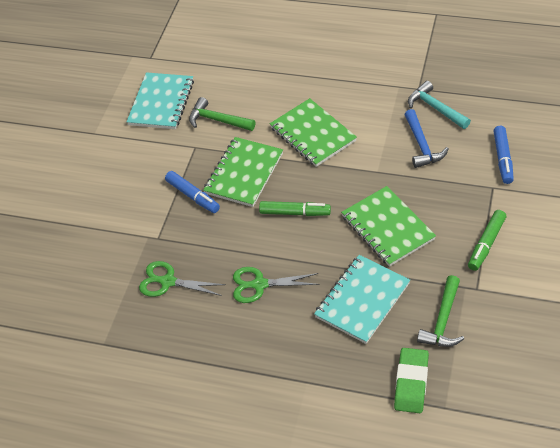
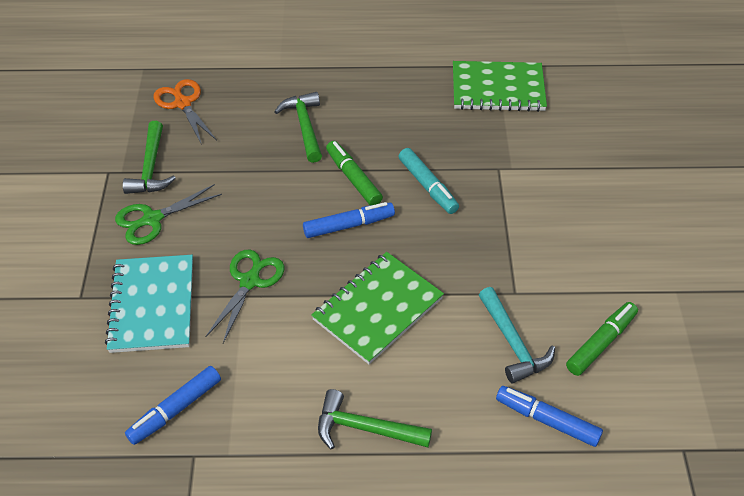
blue hammer: 1 -> 0
blue marker: 2 -> 3
green eraser: 1 -> 0
green hammer: 2 -> 3
green notebook: 3 -> 2
orange scissors: 0 -> 1
turquoise marker: 0 -> 1
turquoise notebook: 2 -> 1

